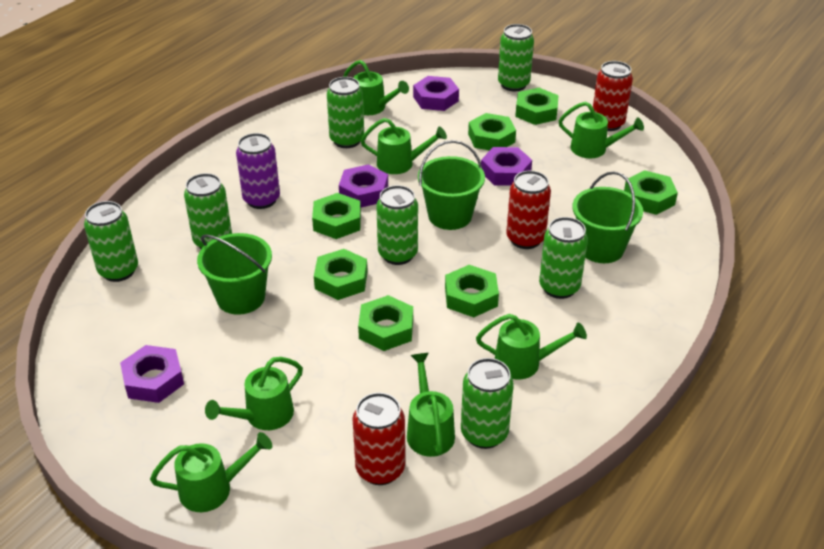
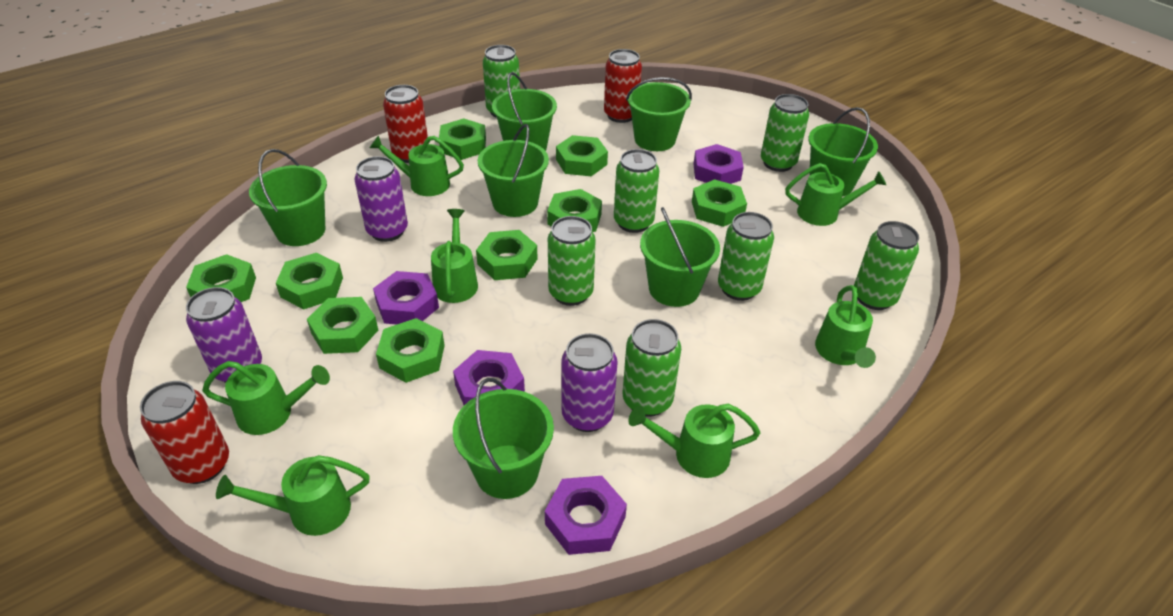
green bucket: 3 -> 7
green nut: 7 -> 9
purple can: 1 -> 3

